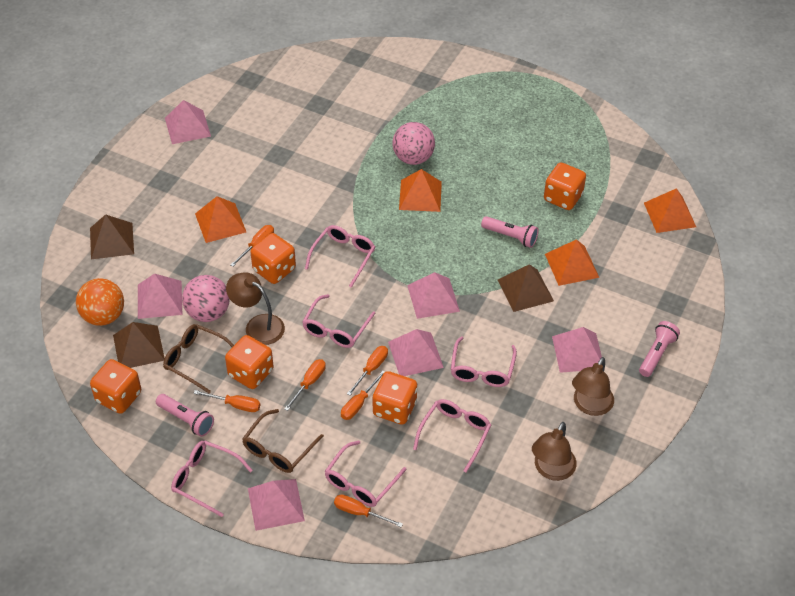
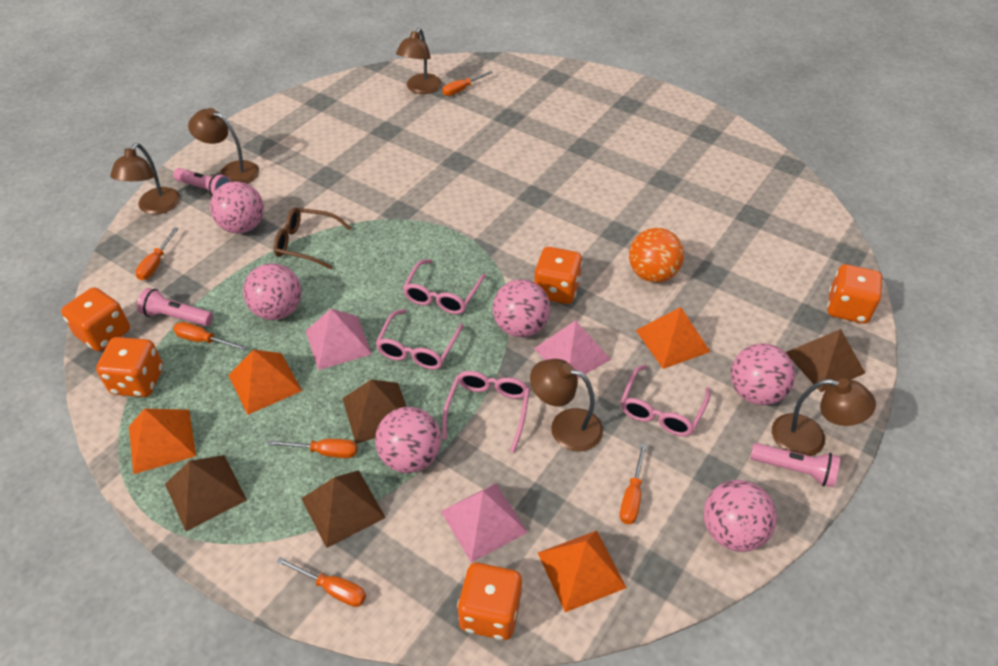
brown glasses: 2 -> 1
brown lamp: 3 -> 5
brown pyramid: 3 -> 4
pink ball: 2 -> 6
pink glasses: 6 -> 4
pink pyramid: 6 -> 3

